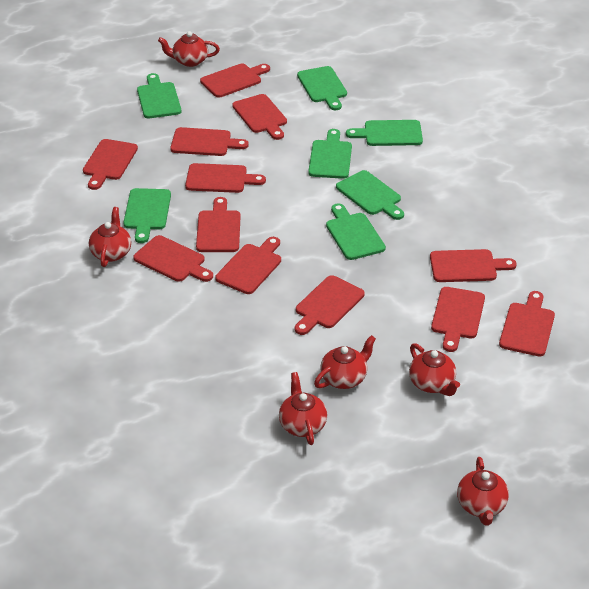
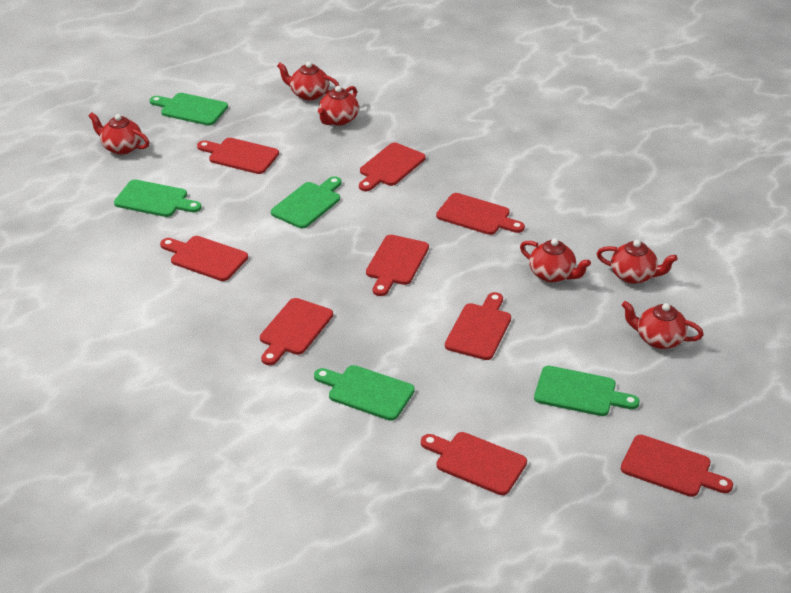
green cutting board: 7 -> 5
red cutting board: 12 -> 9

